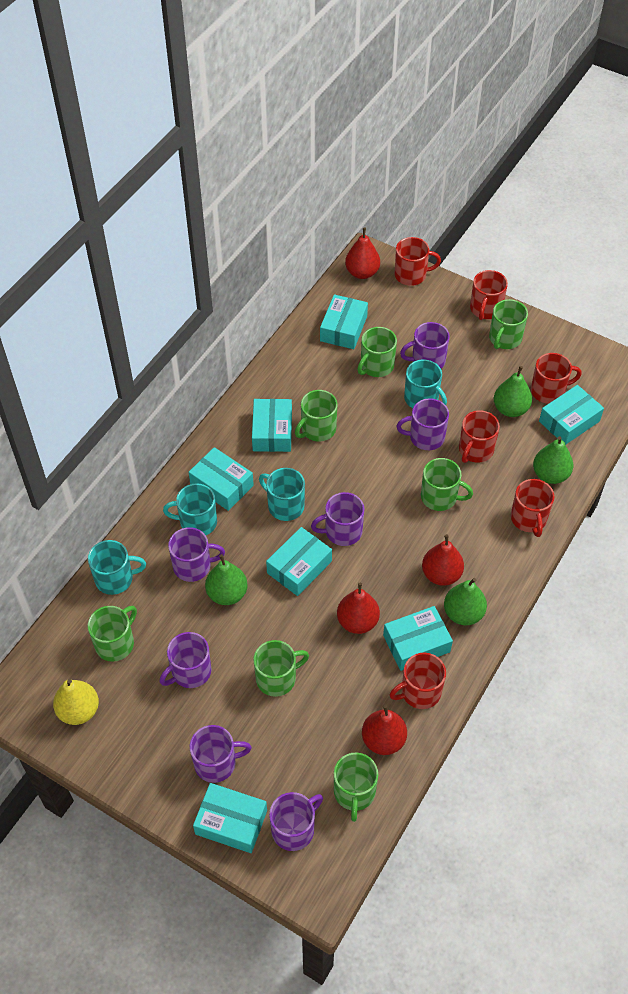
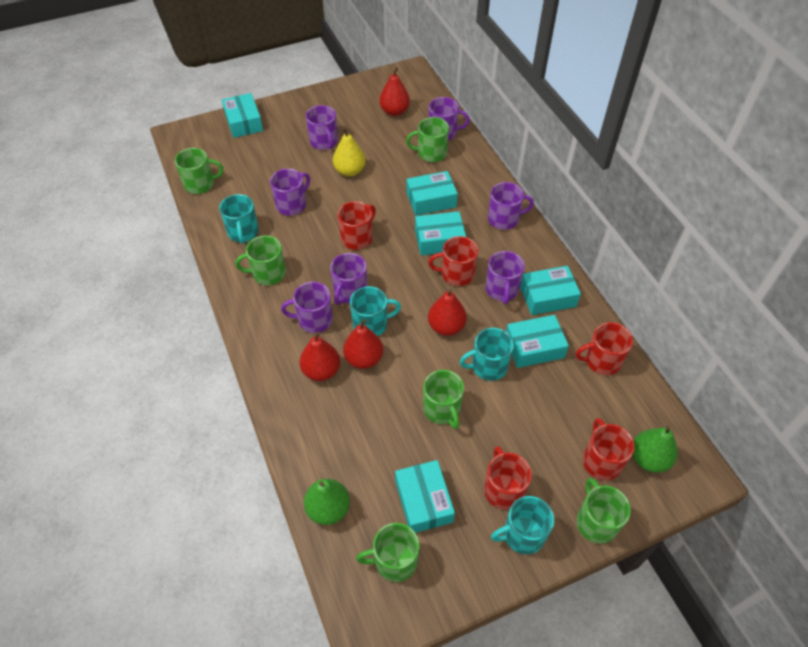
green mug: 7 -> 6
green pear: 4 -> 2
red mug: 6 -> 5
turquoise box: 7 -> 6

